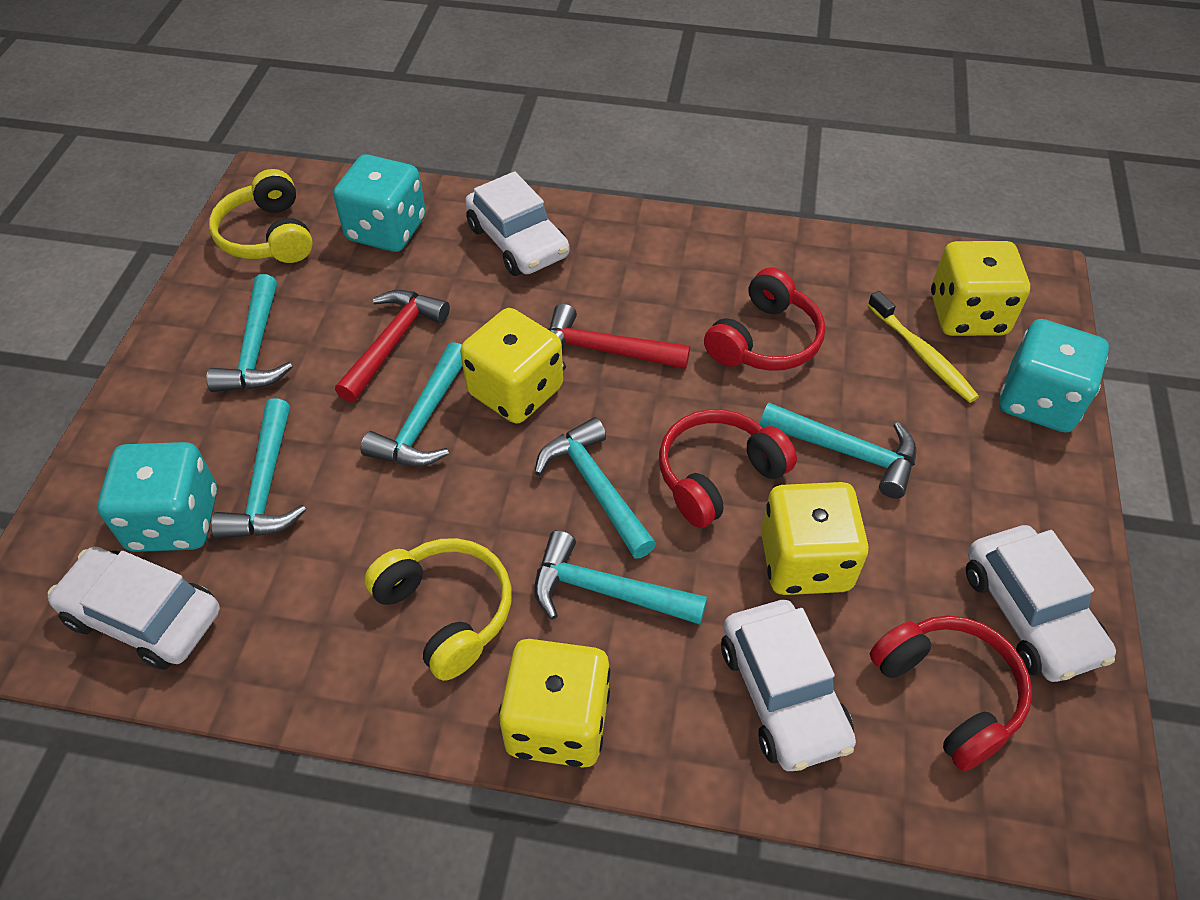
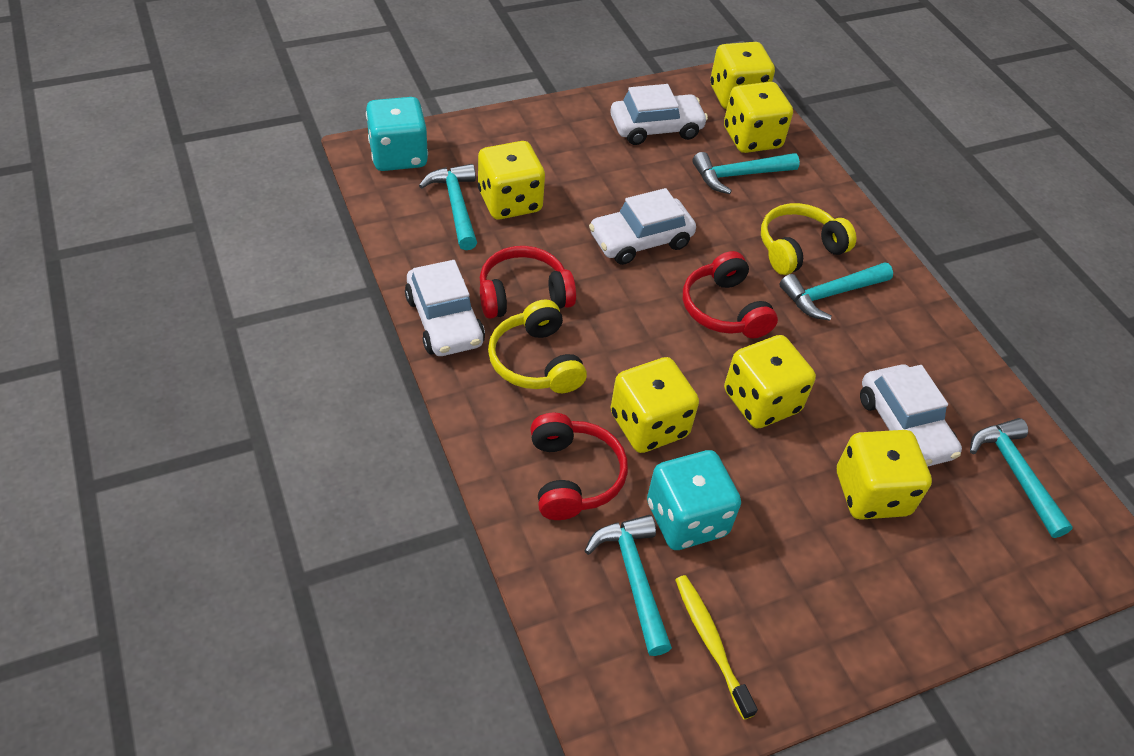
red hammer: 2 -> 0
turquoise dice: 3 -> 2
turquoise hammer: 6 -> 5
yellow dice: 4 -> 6

